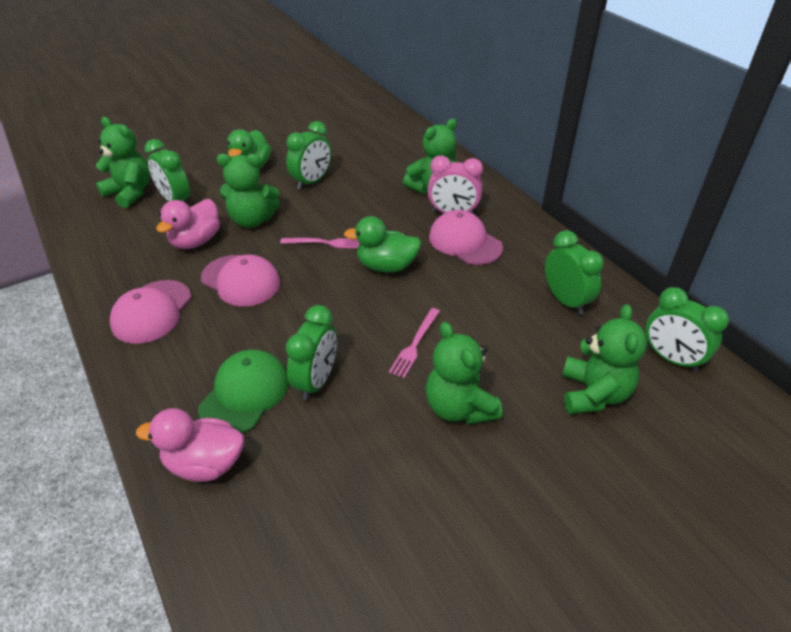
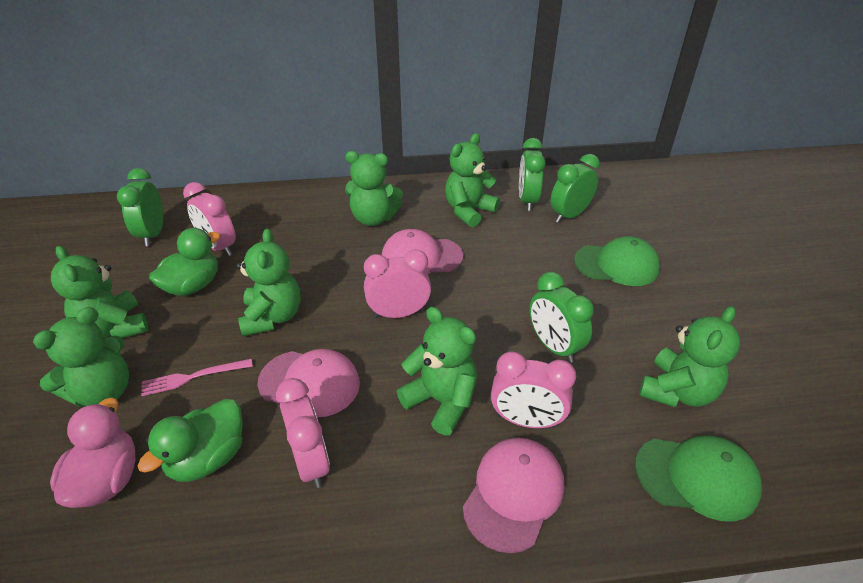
green cap: 1 -> 2
green clock: 5 -> 4
green teddy bear: 5 -> 7
pink clock: 1 -> 4
pink duck: 2 -> 1
pink fork: 2 -> 1

